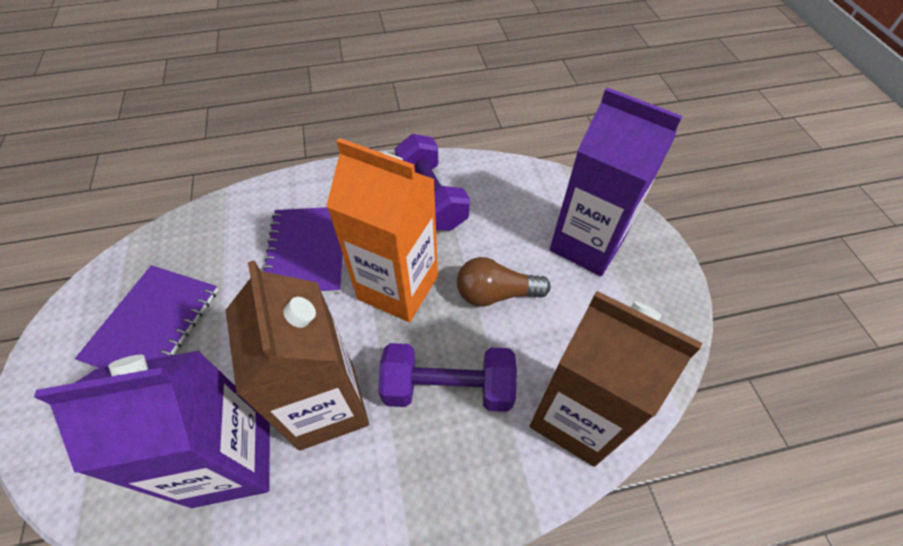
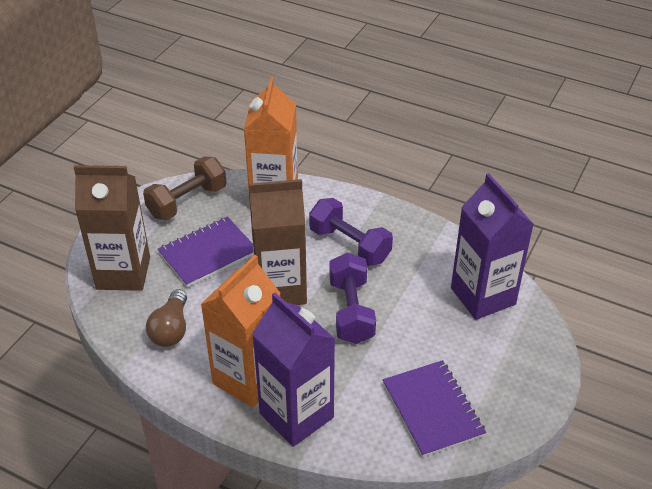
brown dumbbell: 0 -> 1
orange carton: 1 -> 2

